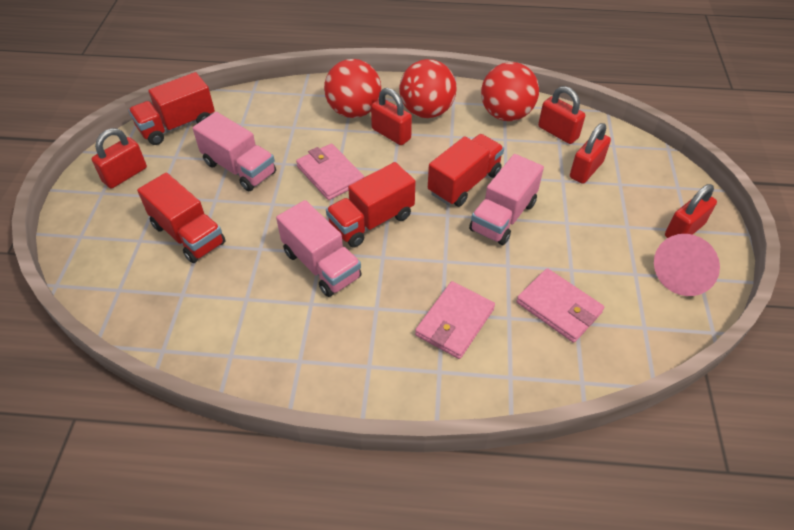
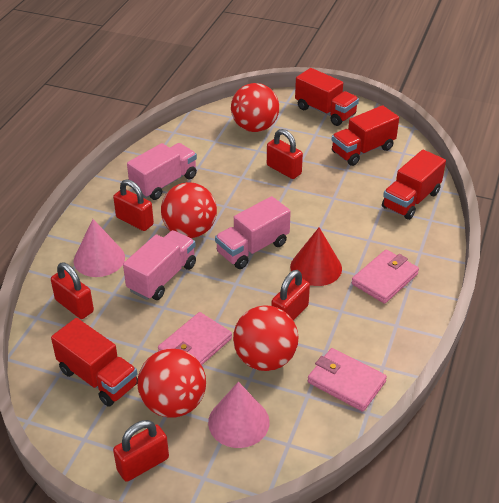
pink cone: 1 -> 2
red ball: 3 -> 4
red cone: 0 -> 1

